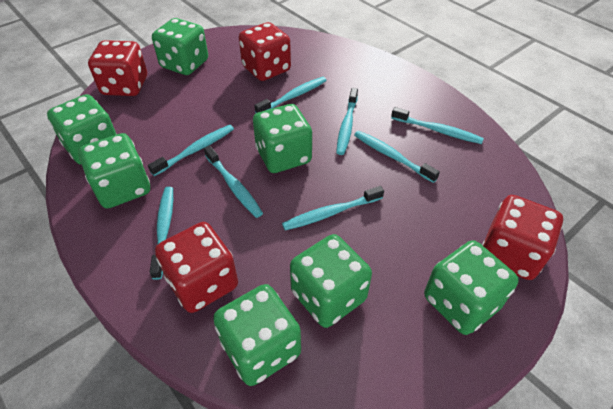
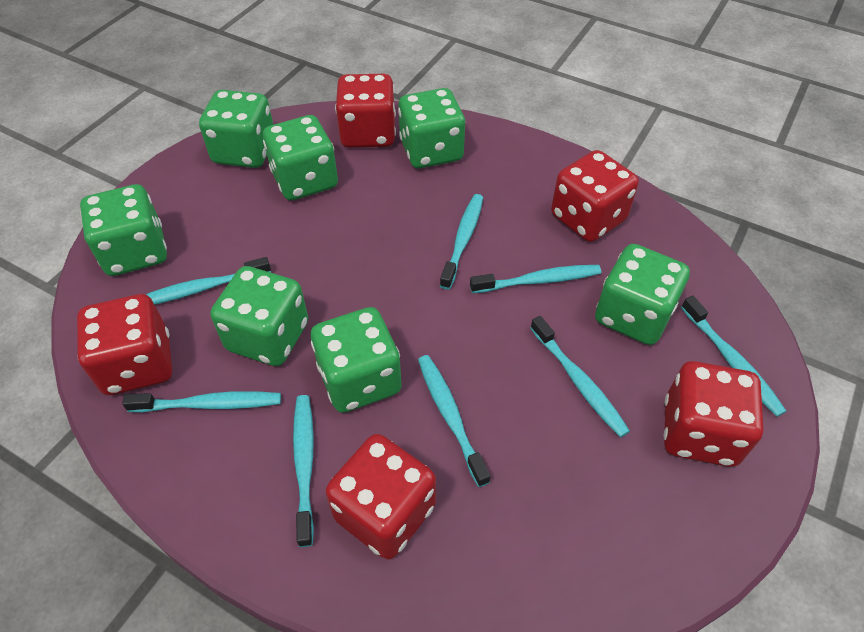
red dice: 4 -> 5

